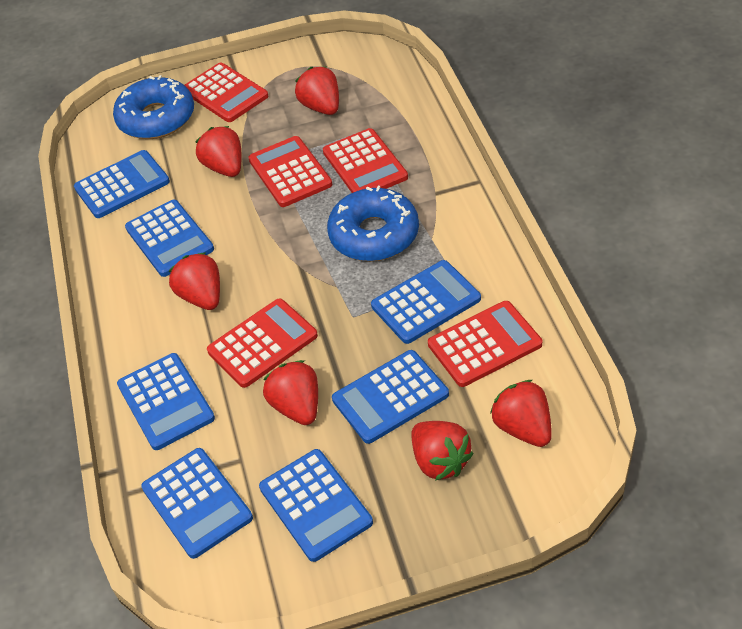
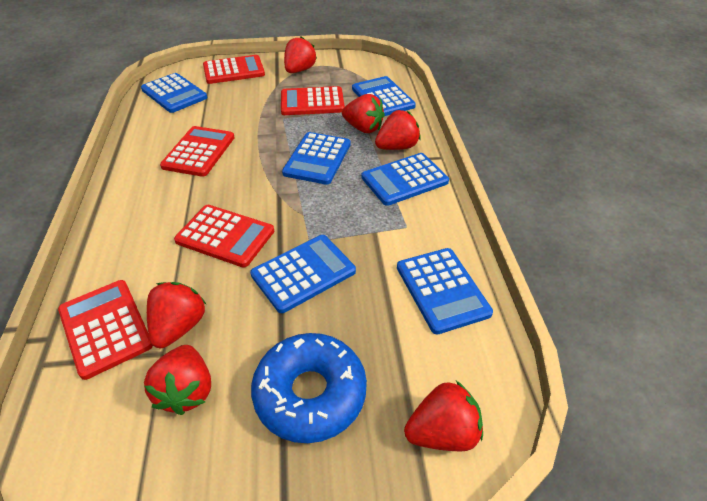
blue calculator: 7 -> 6
blue donut: 2 -> 1

